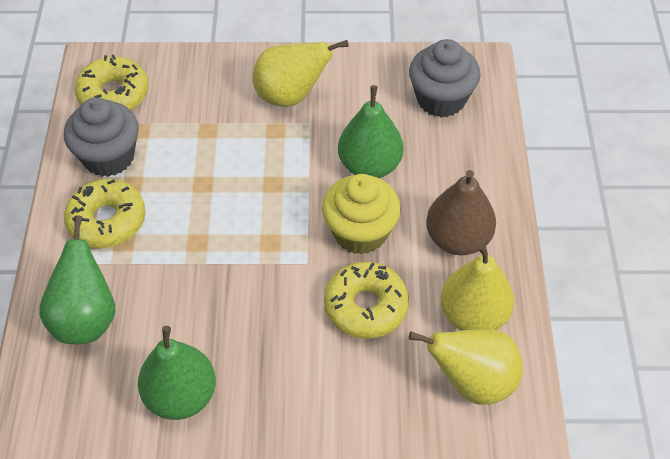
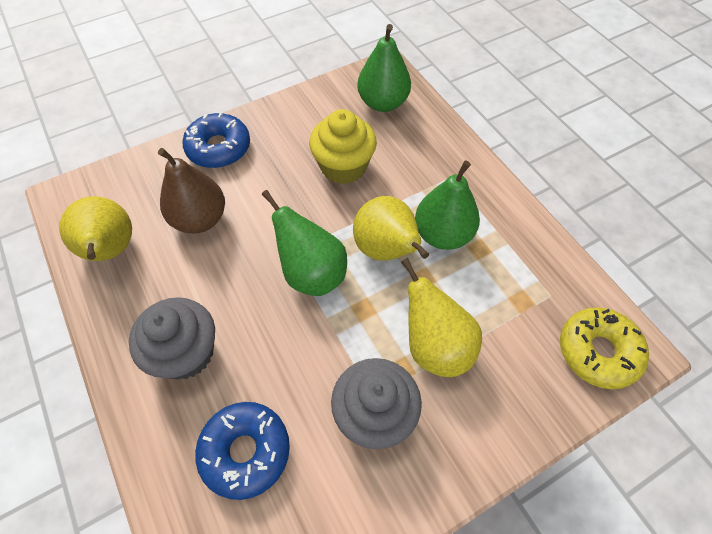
blue donut: 0 -> 2
yellow donut: 3 -> 1

